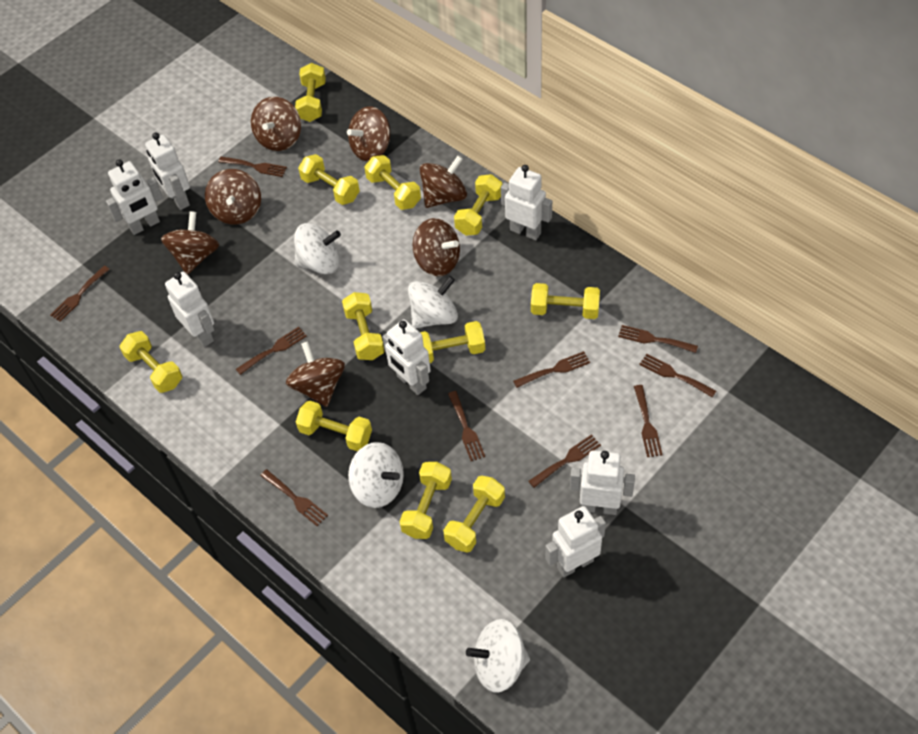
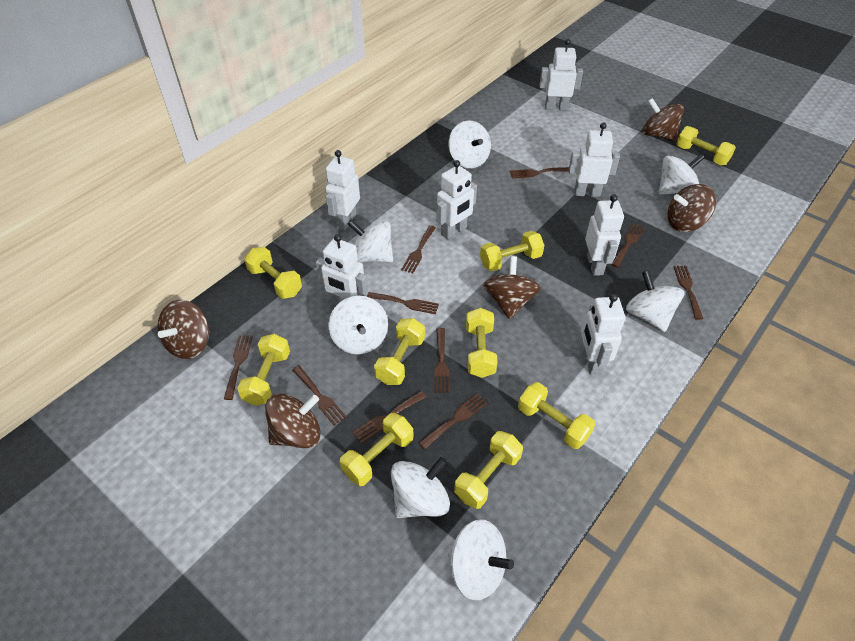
brown spinning top: 7 -> 5
white spinning top: 4 -> 7
yellow dumbbell: 11 -> 9

